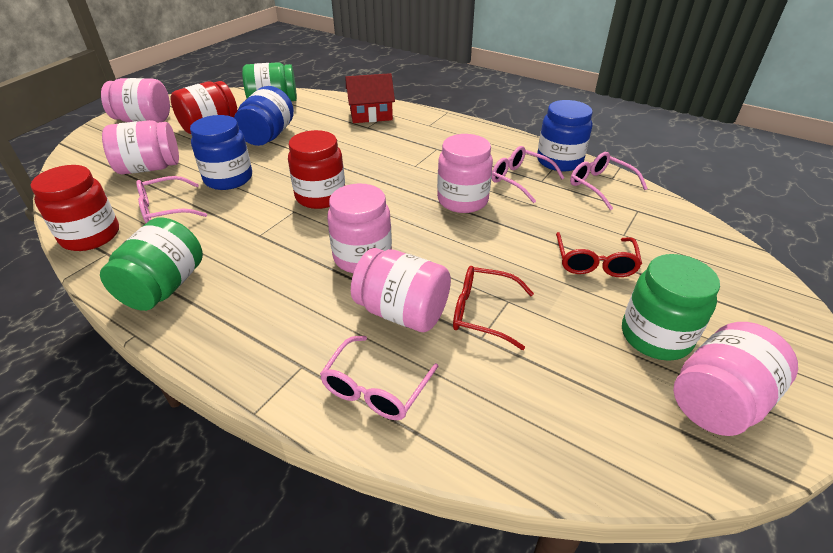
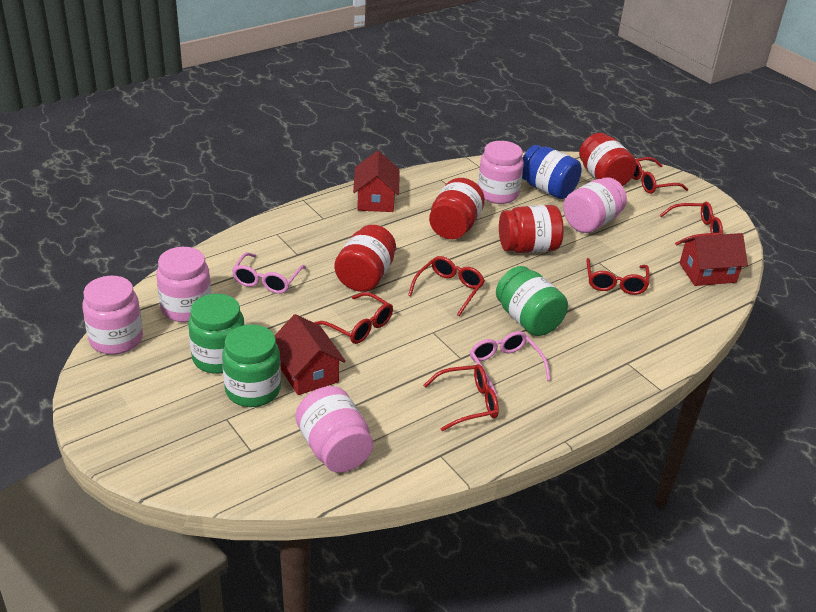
blue jar: 3 -> 1
pink glasses: 4 -> 2
pink jar: 6 -> 5
red glasses: 2 -> 6
red house: 1 -> 3
red jar: 3 -> 4

